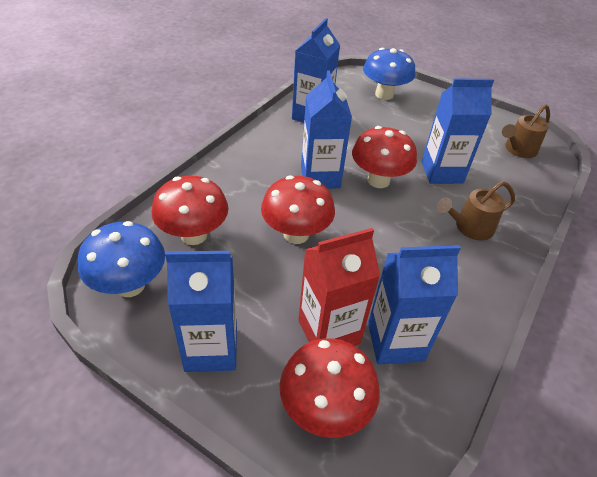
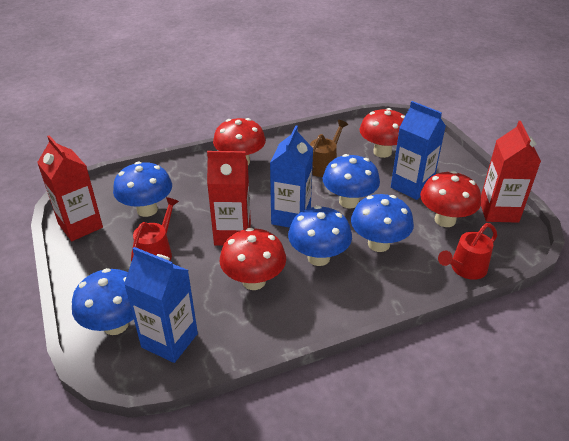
blue carton: 5 -> 3
blue mushroom: 2 -> 5
brown watering can: 2 -> 1
red carton: 1 -> 3
red watering can: 0 -> 2

